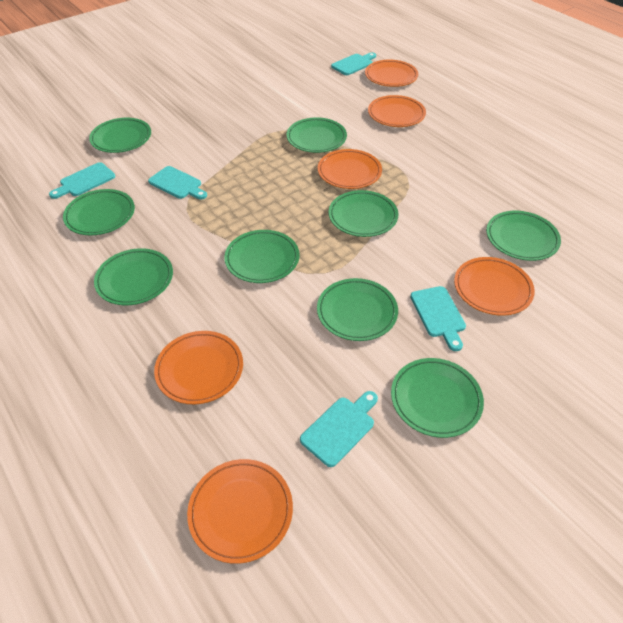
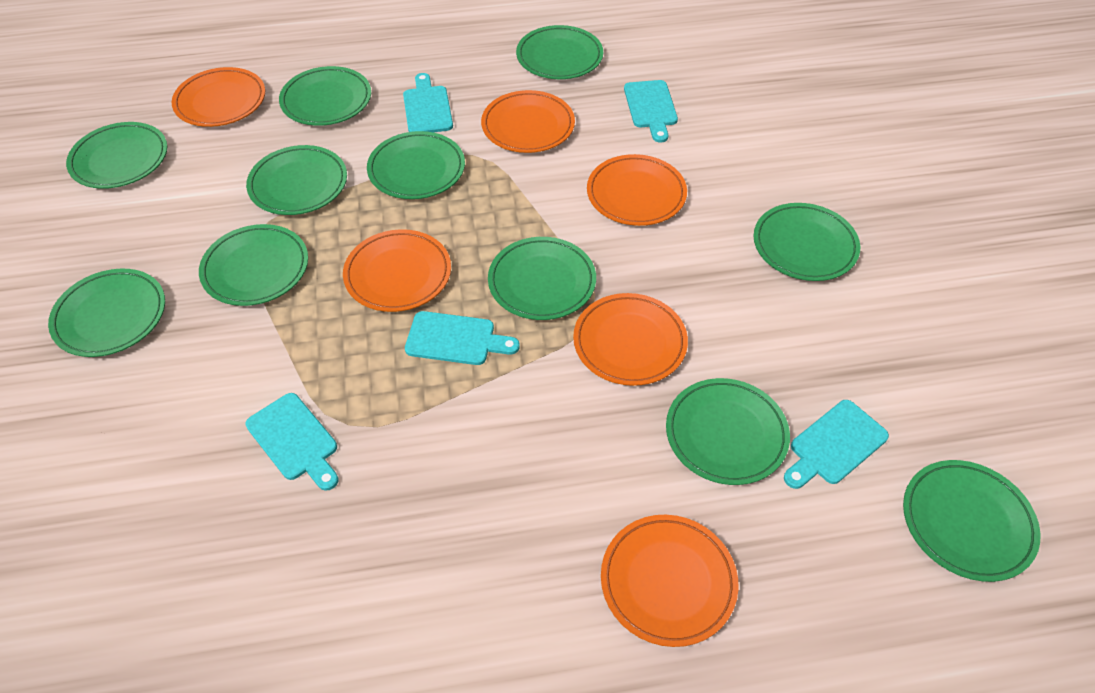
green plate: 9 -> 11

